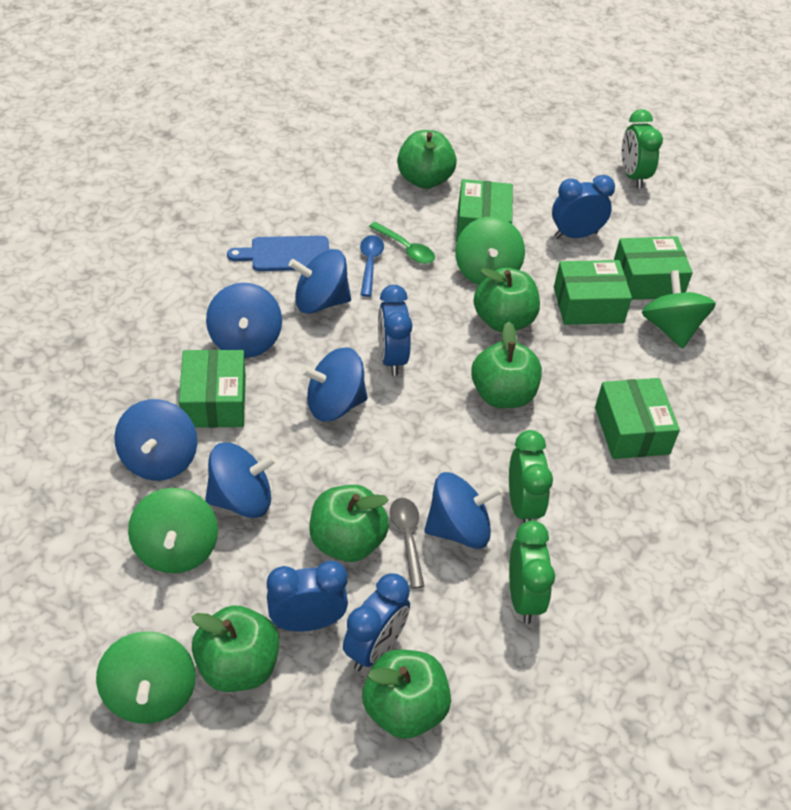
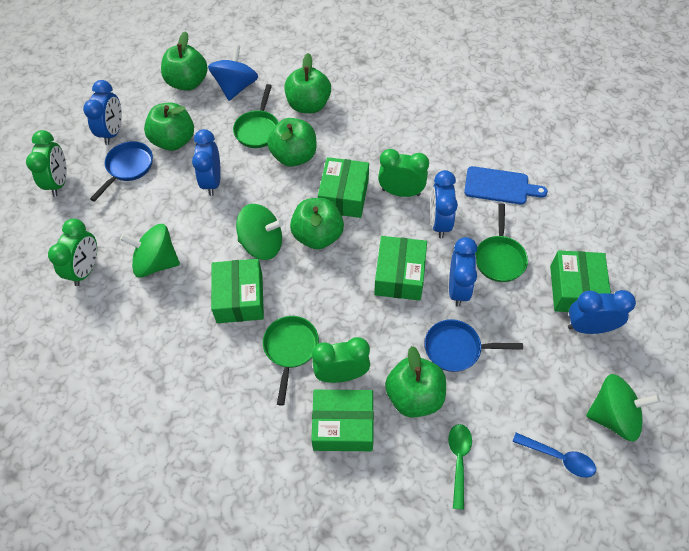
blue clock: 4 -> 5
blue pan: 0 -> 2
blue spinning top: 6 -> 1
green clock: 3 -> 4
green pan: 0 -> 3
green spinning top: 4 -> 3
grey spoon: 1 -> 0

